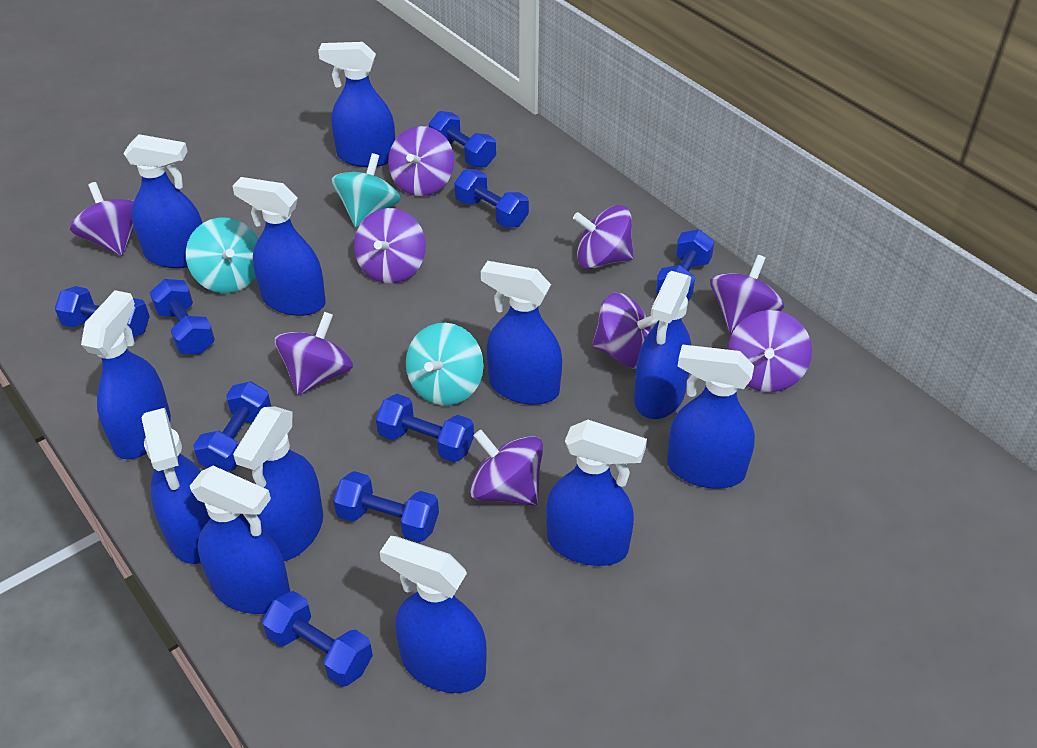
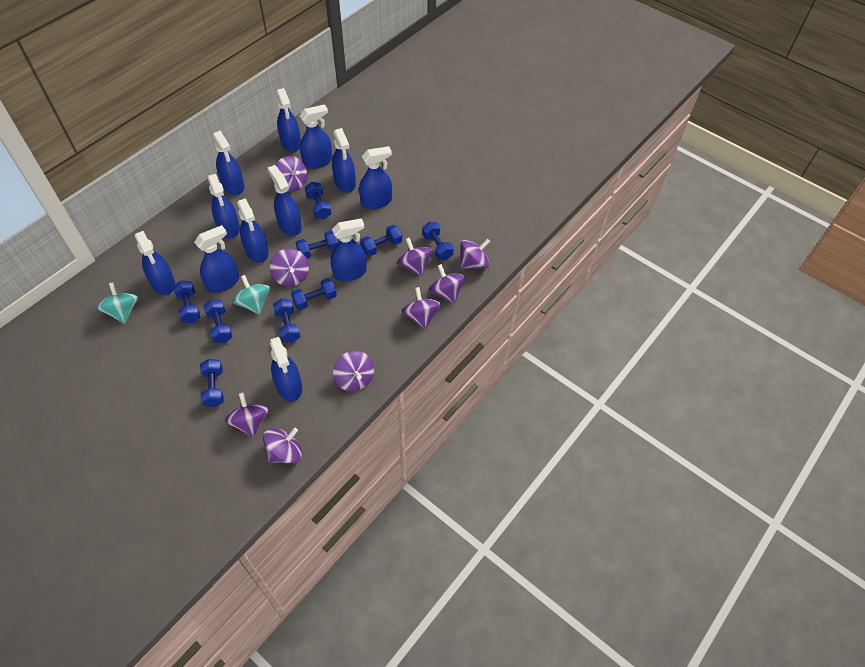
turquoise spinning top: 3 -> 2

